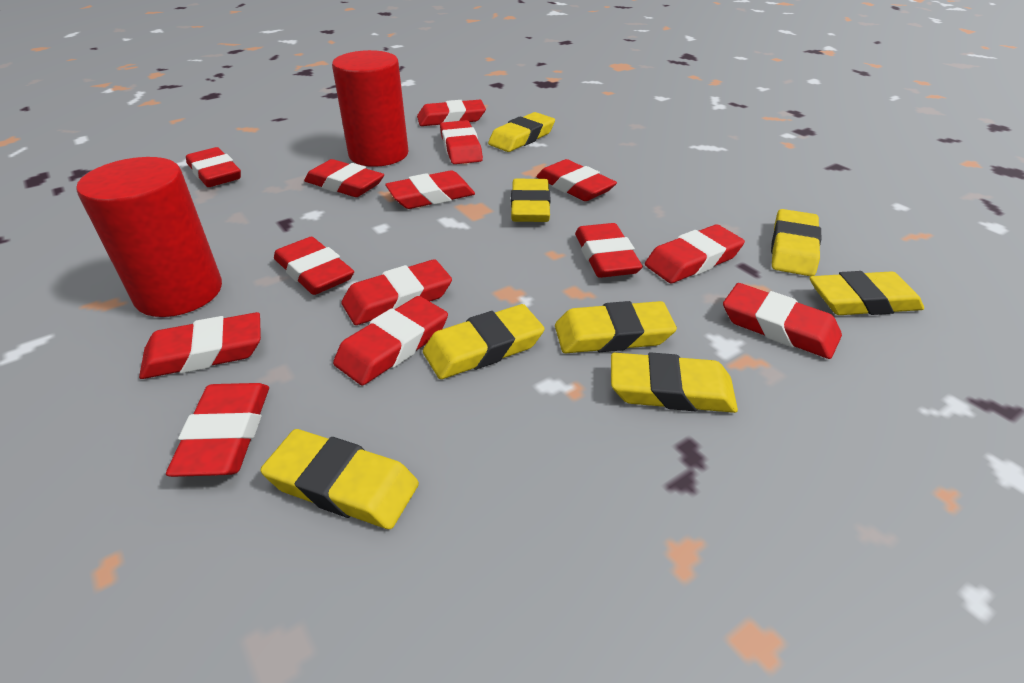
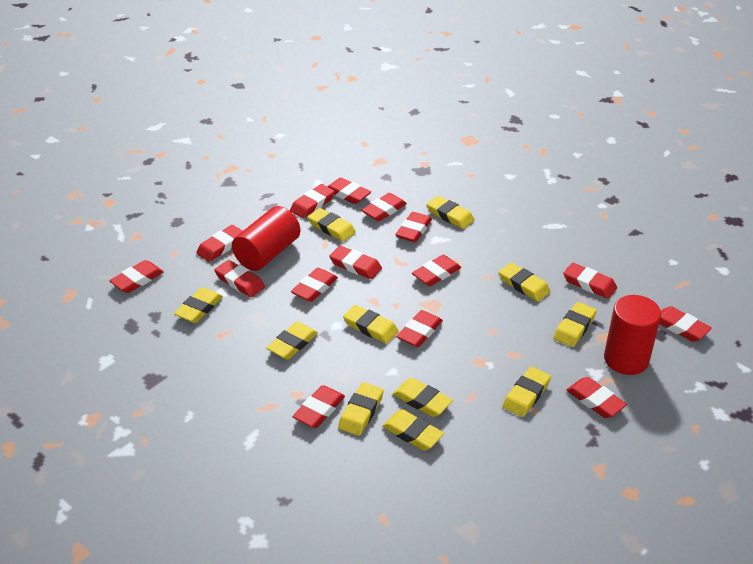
red eraser: 14 -> 15
yellow eraser: 8 -> 11

